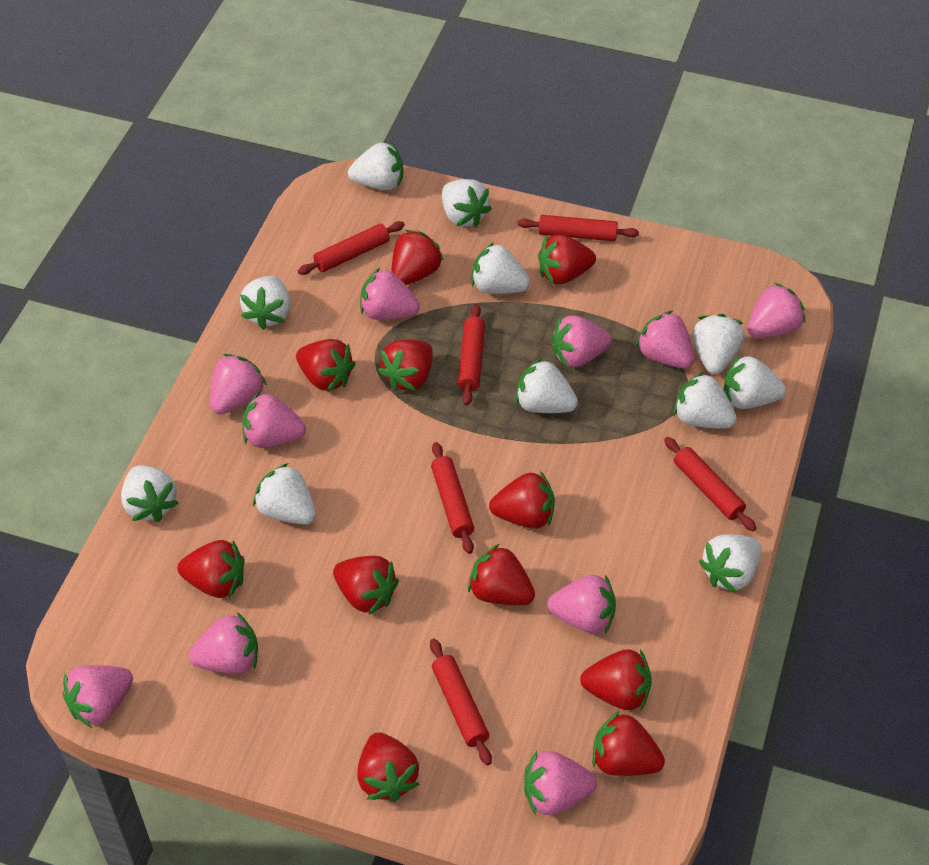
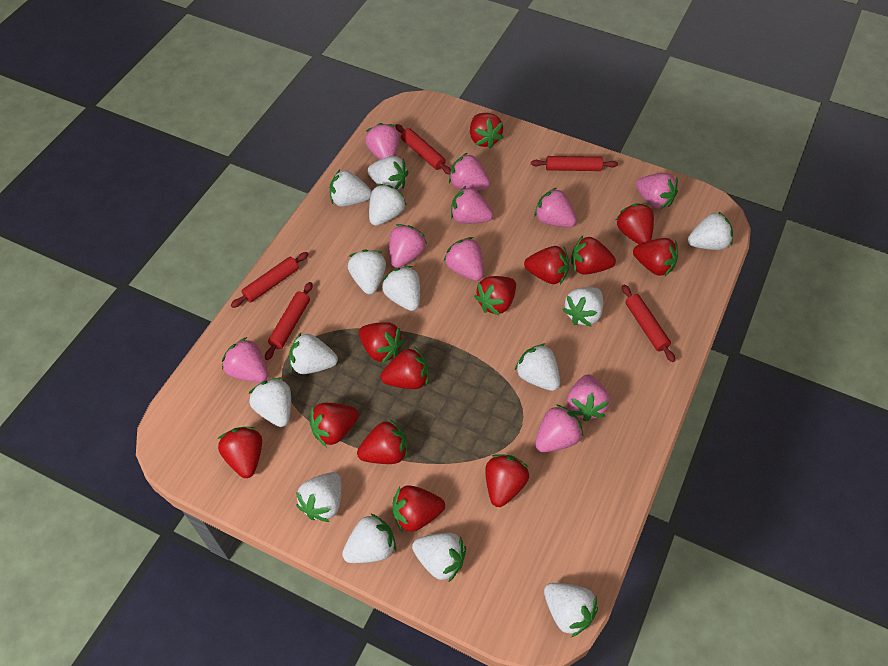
red rolling pin: 6 -> 5
red strawberry: 11 -> 13
white strawberry: 11 -> 14

